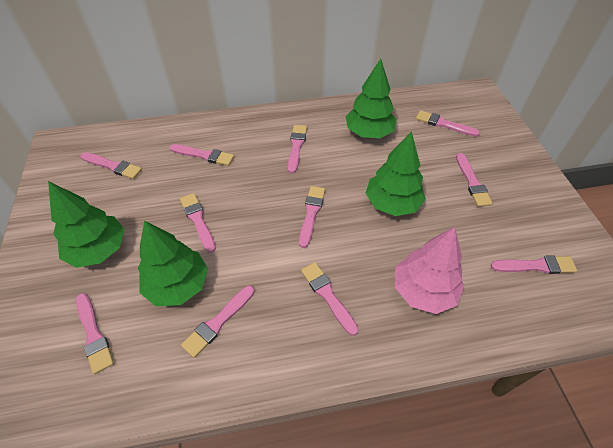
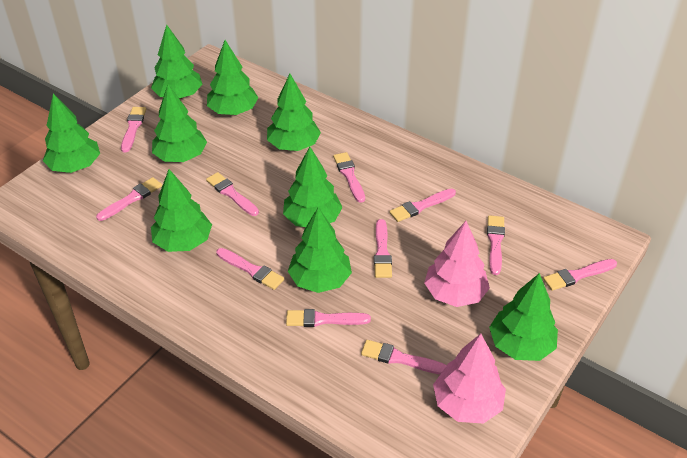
green tree: 4 -> 9
pink tree: 1 -> 2

